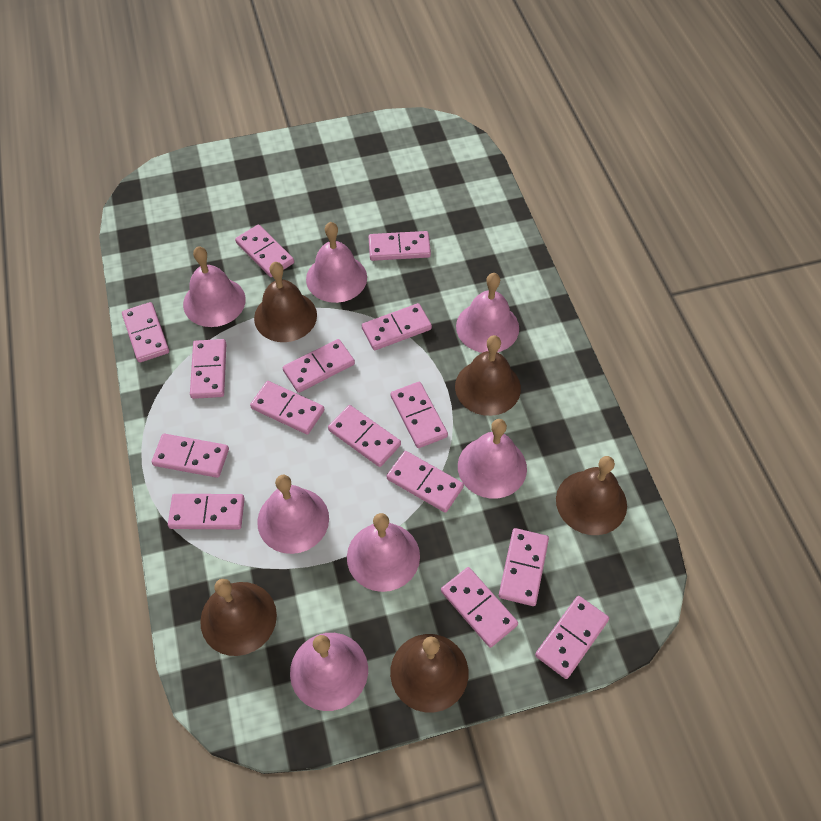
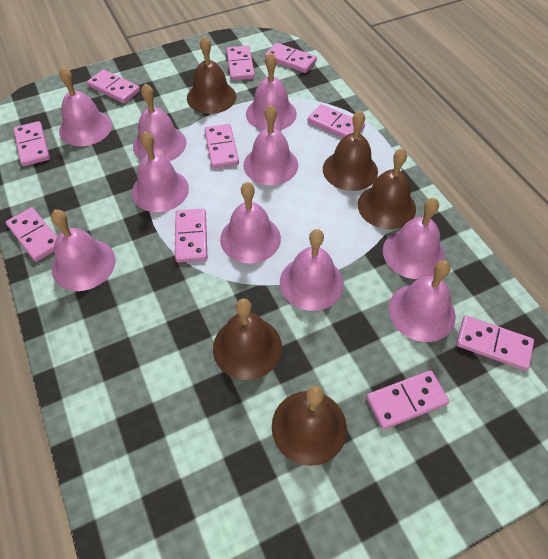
pink bell: 7 -> 10
pink domino: 15 -> 10

